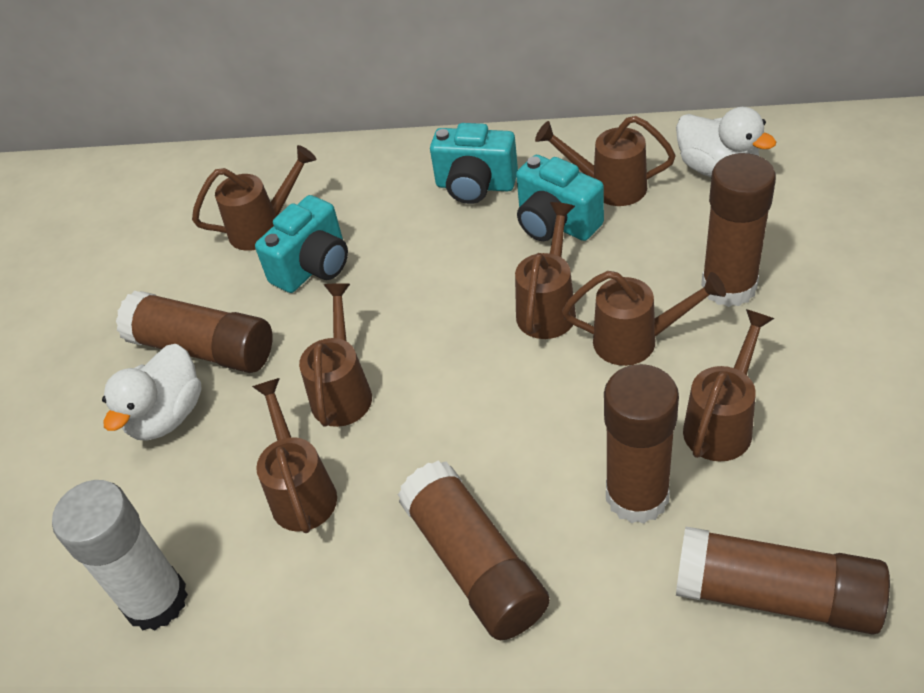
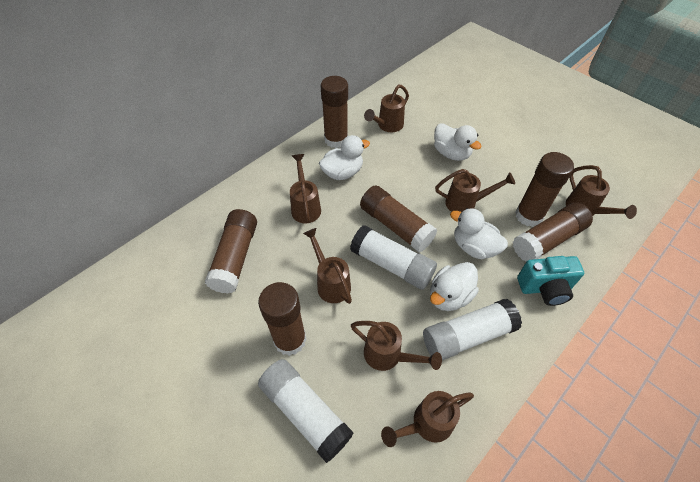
brown glue stick: 5 -> 6
turquoise camera: 3 -> 1
white duck: 2 -> 4
white glue stick: 1 -> 3

